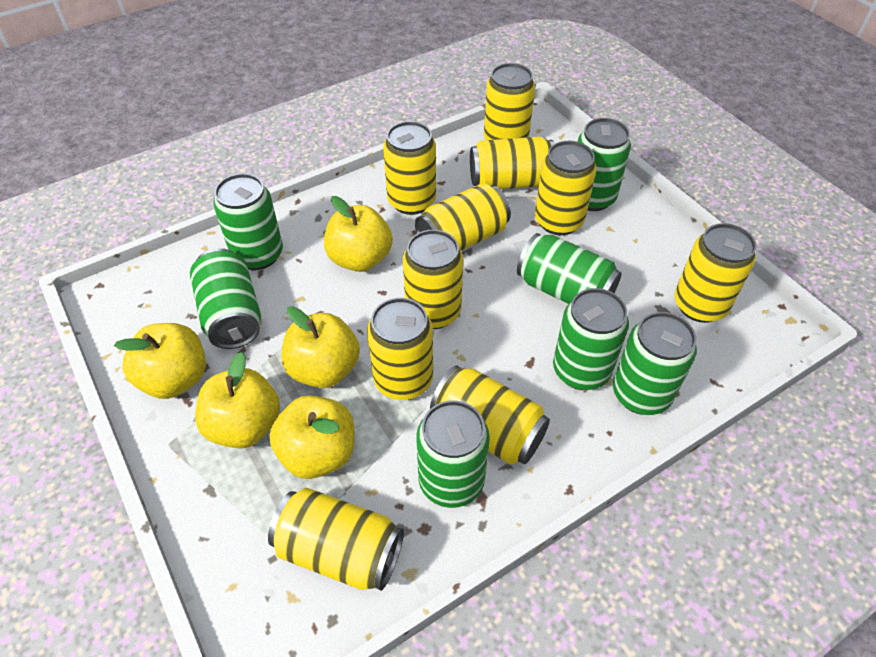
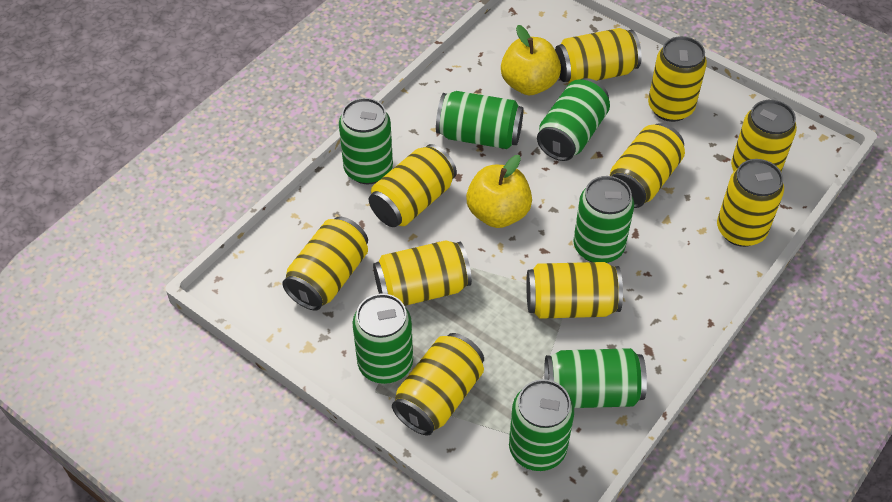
yellow apple: 5 -> 2

